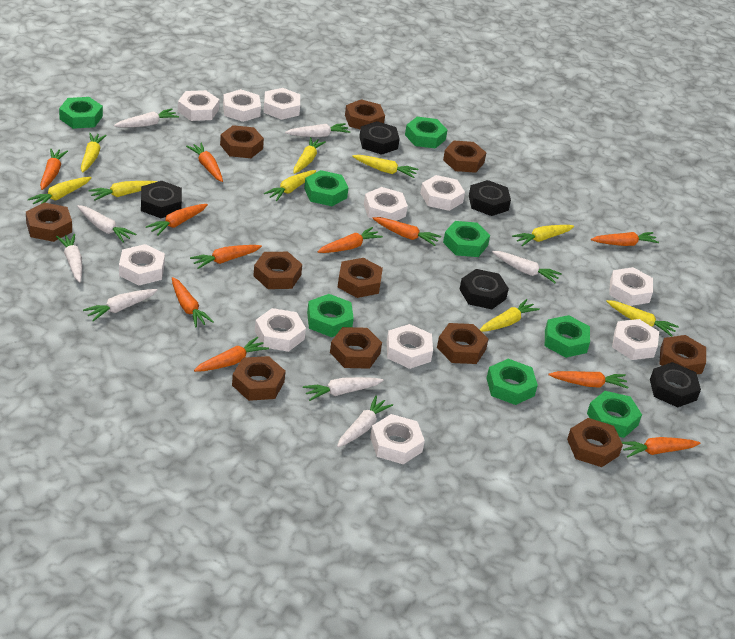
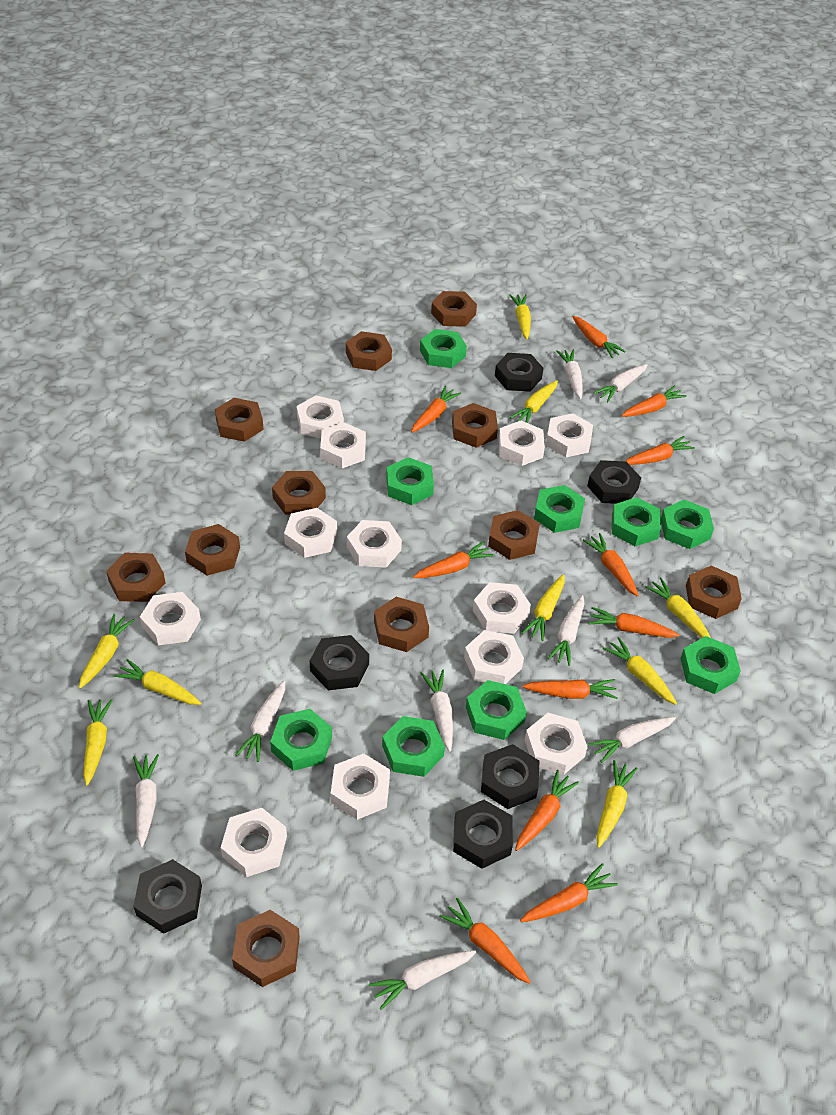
black nut: 5 -> 6
green nut: 8 -> 9
white nut: 11 -> 12

